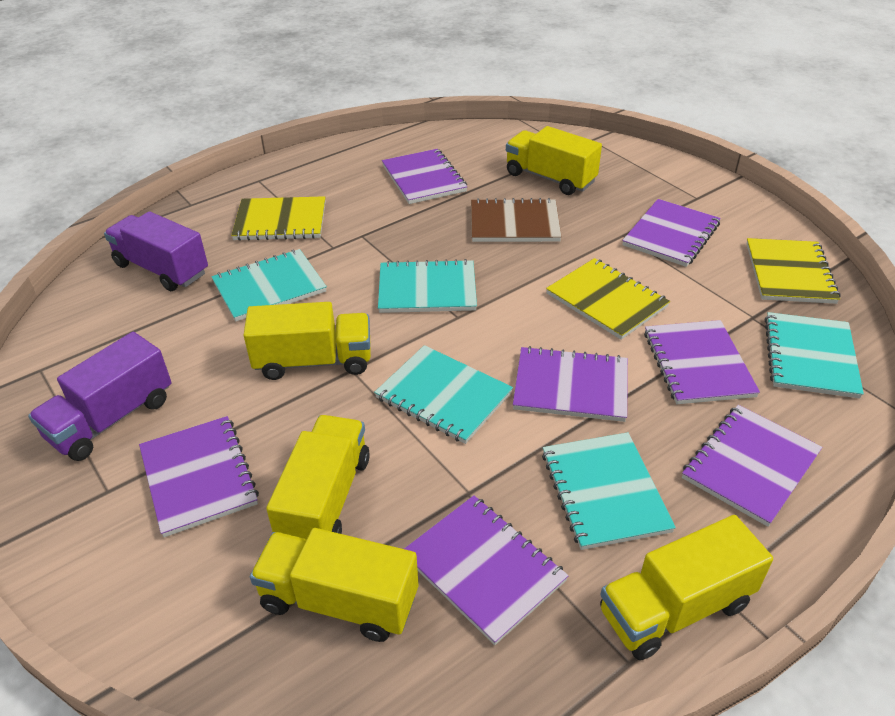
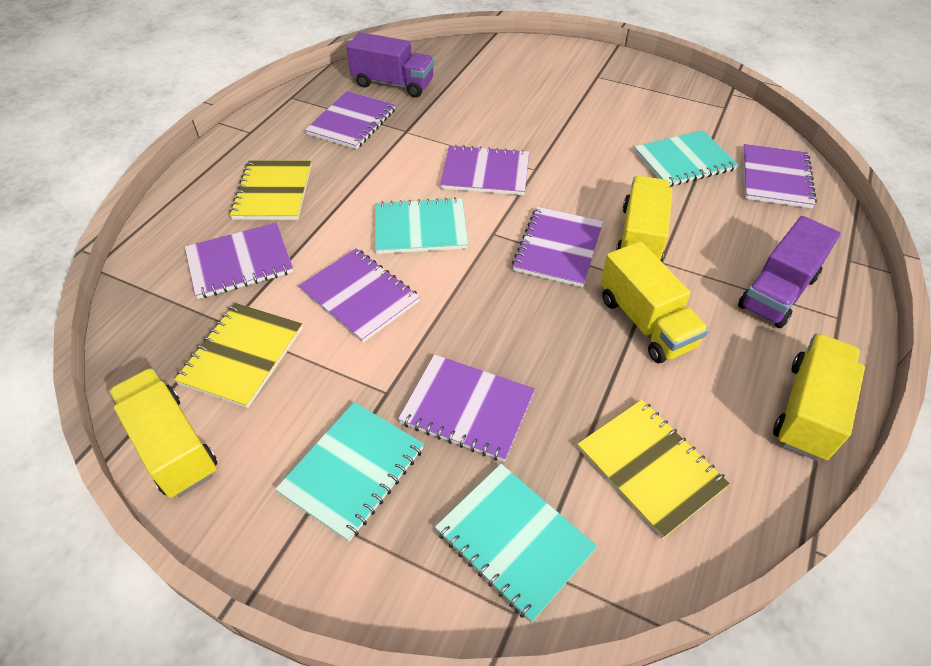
brown notebook: 1 -> 0
turquoise notebook: 5 -> 4
yellow truck: 5 -> 4

